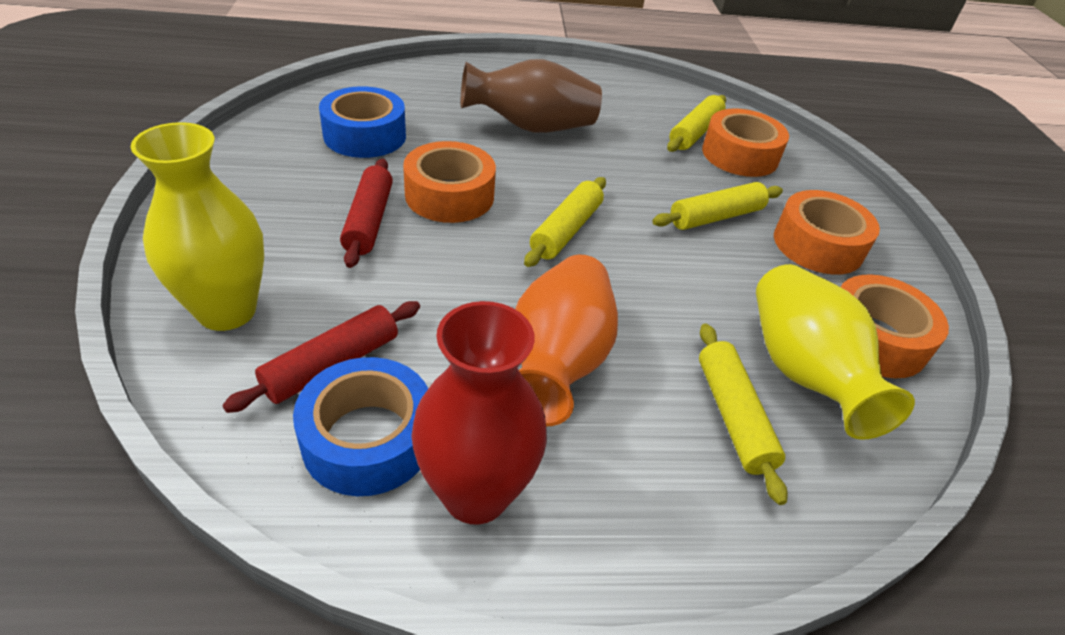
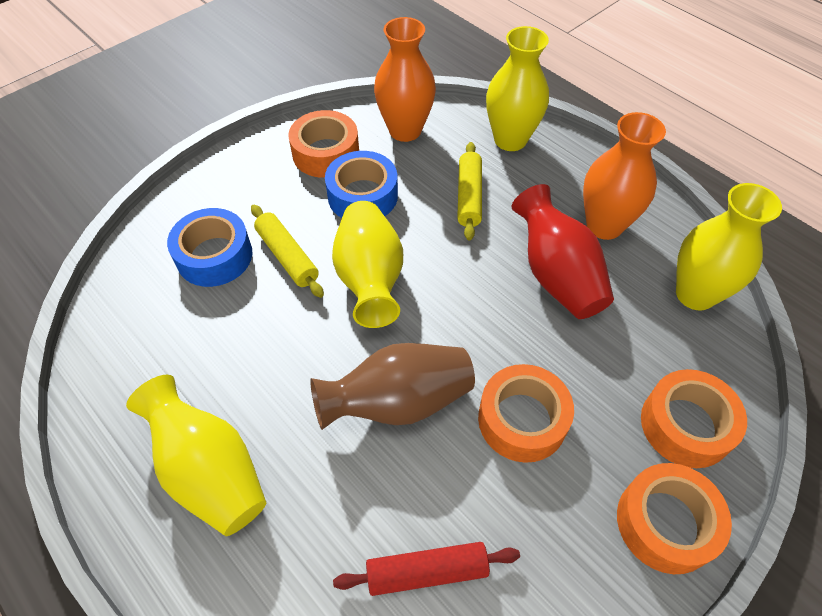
orange vase: 1 -> 2
red rolling pin: 2 -> 1
yellow rolling pin: 4 -> 2
yellow vase: 2 -> 4

